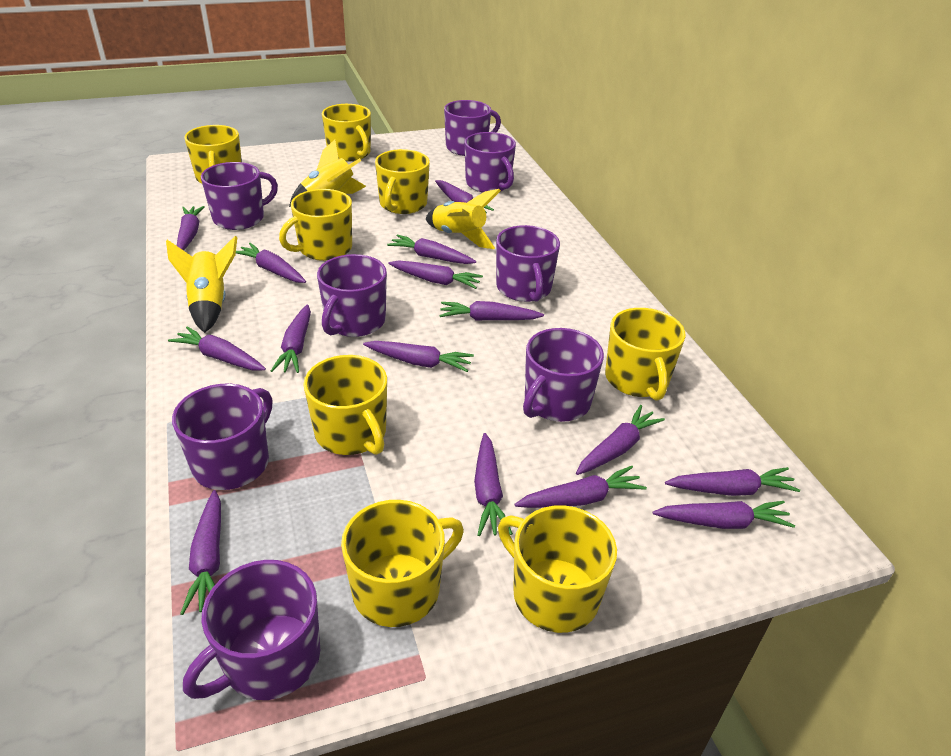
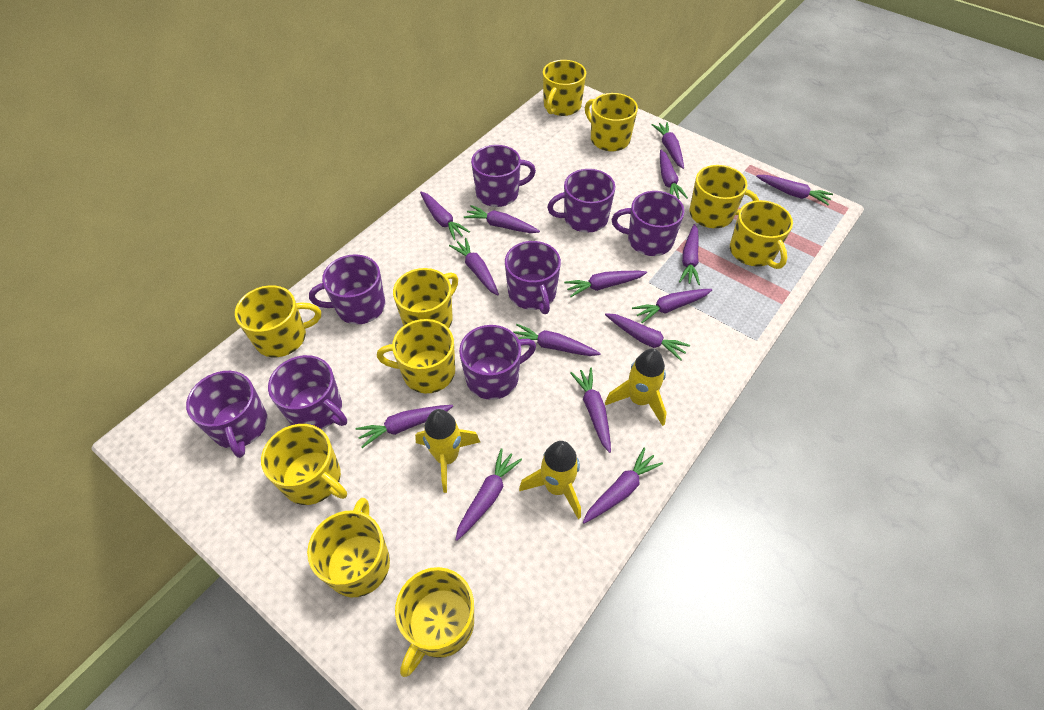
yellow mug: 8 -> 10

